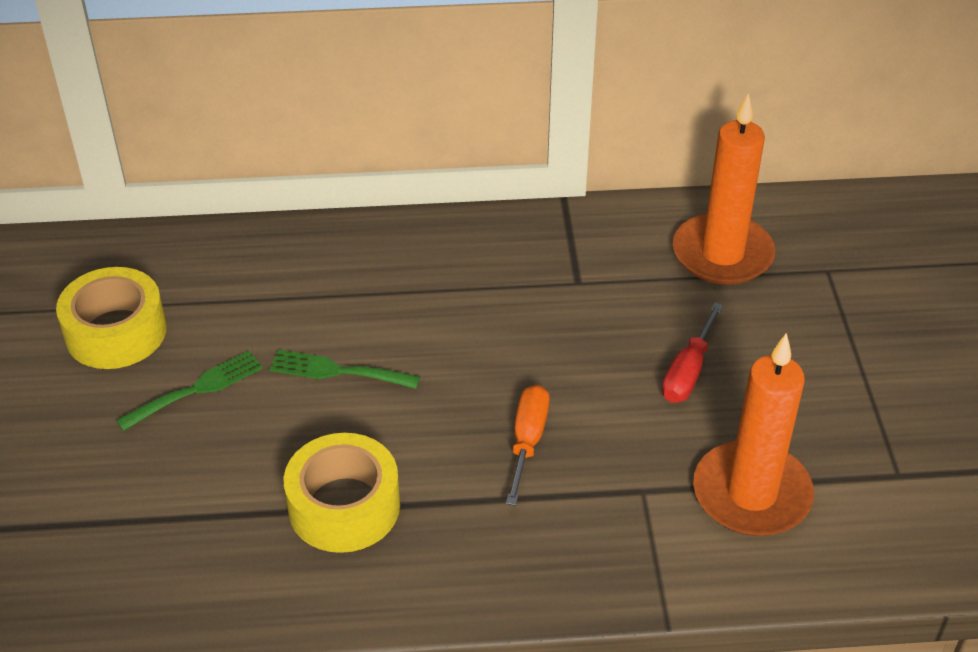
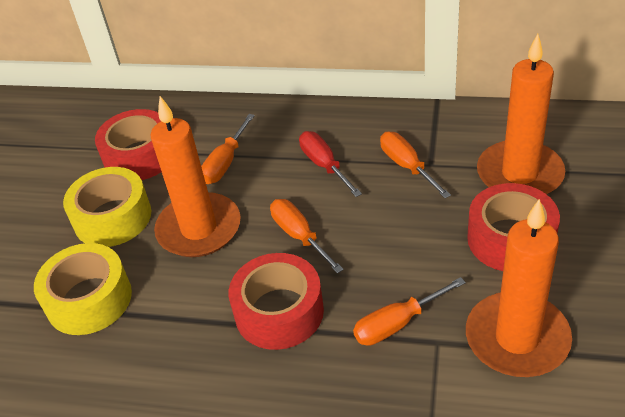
green fork: 2 -> 0
orange candle: 2 -> 3
orange screwdriver: 1 -> 4
red tape: 0 -> 3

